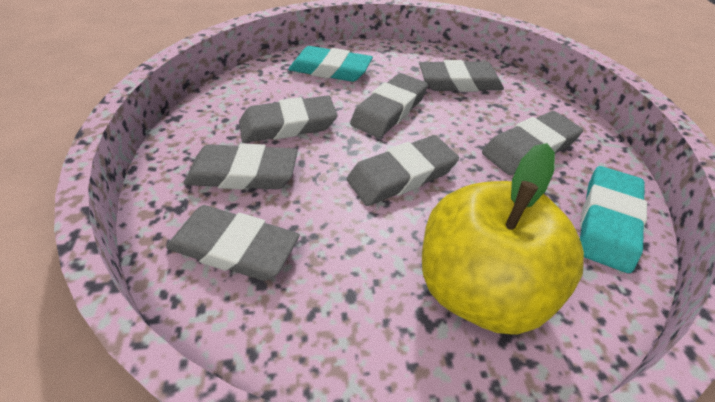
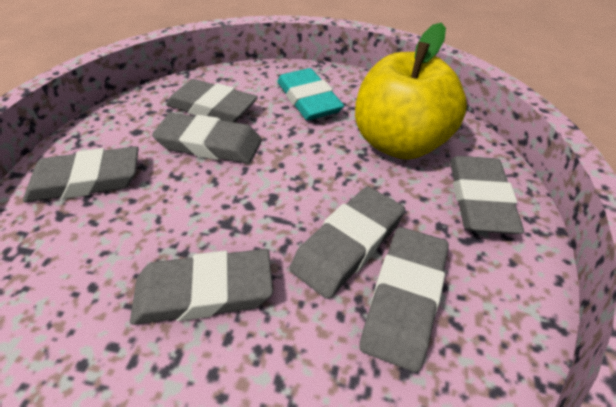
turquoise eraser: 2 -> 1

